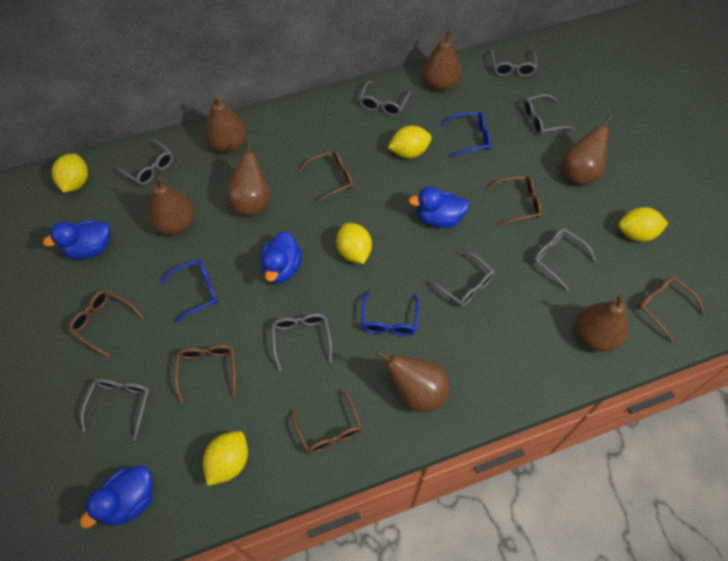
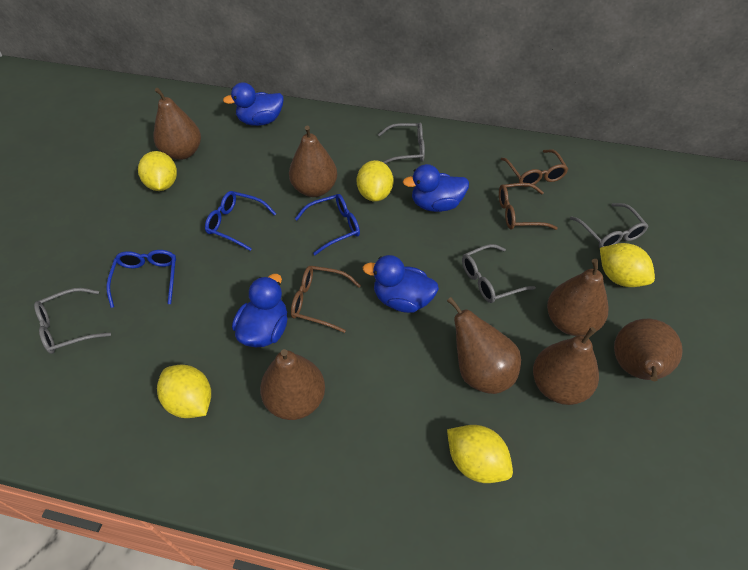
brown glasses: 6 -> 3
grey glasses: 8 -> 4

